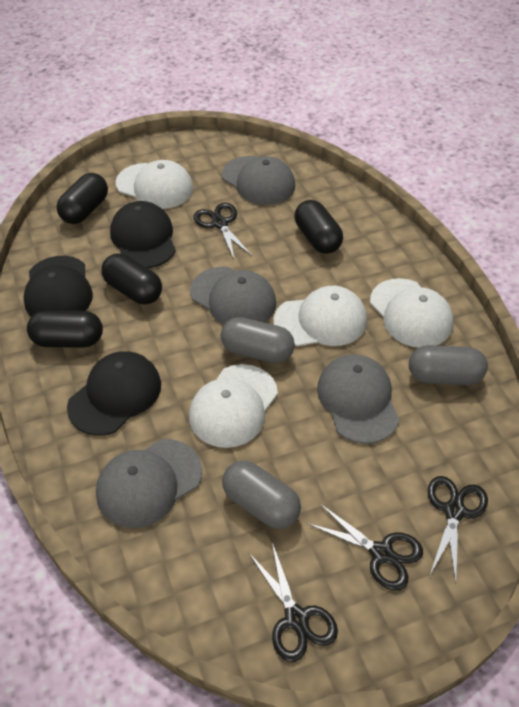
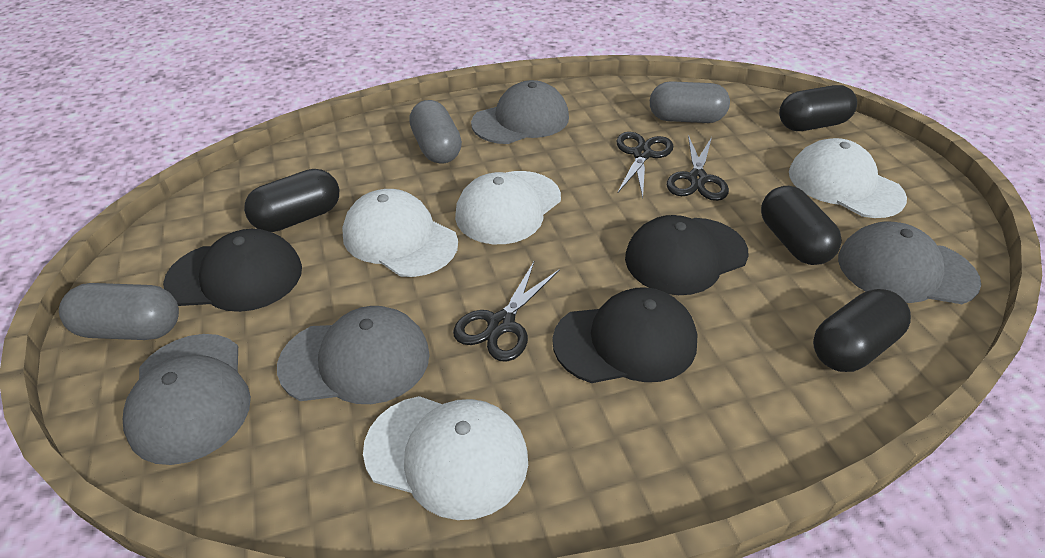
black scissors: 4 -> 3

